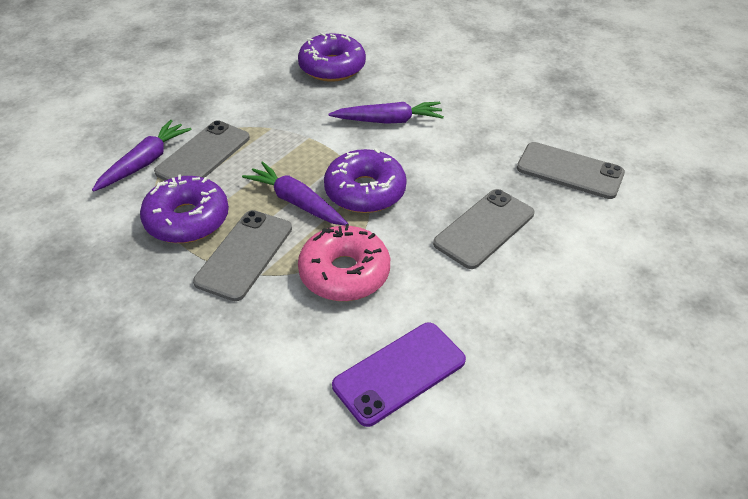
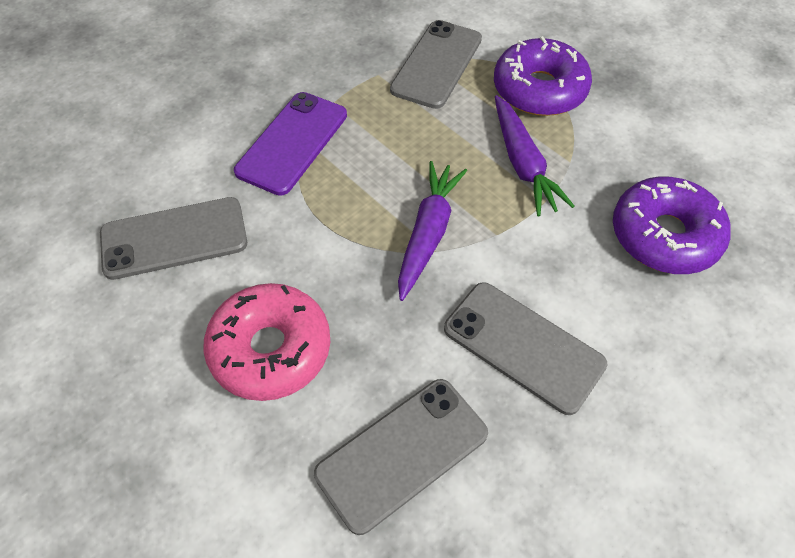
purple carrot: 3 -> 2
purple donut: 3 -> 2

